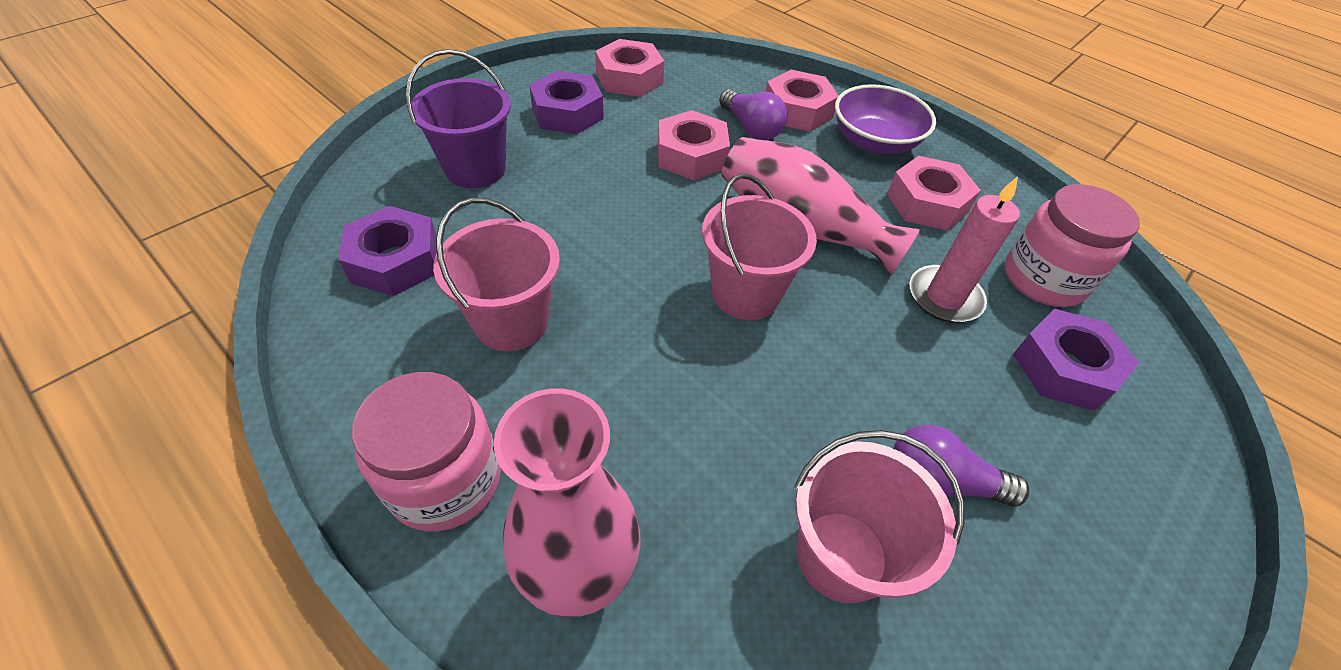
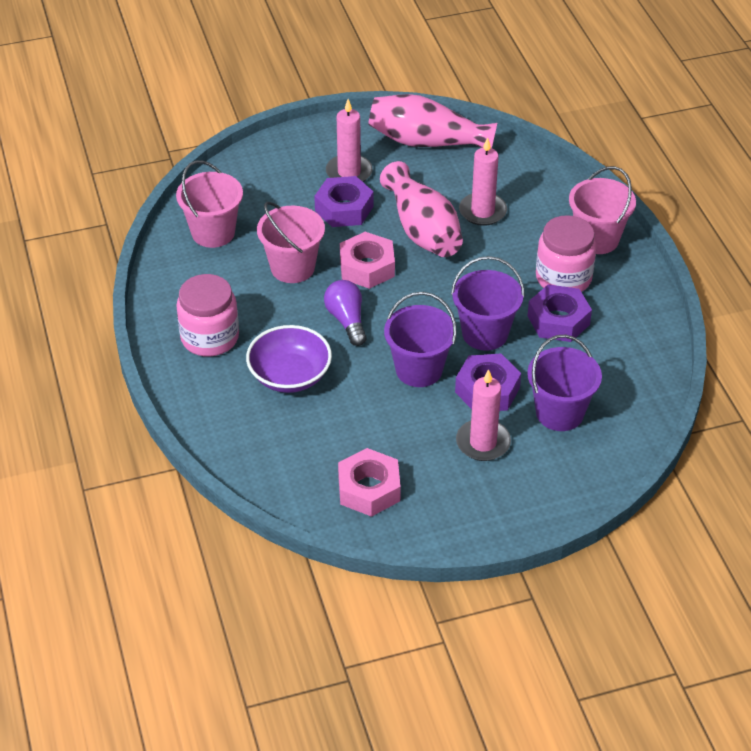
pink candle: 1 -> 3
pink nut: 4 -> 2
purple bucket: 1 -> 3
purple light bulb: 2 -> 1

